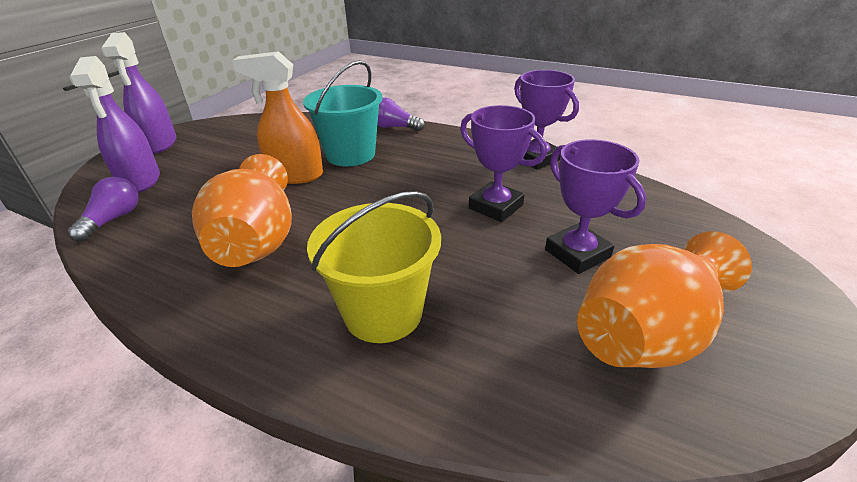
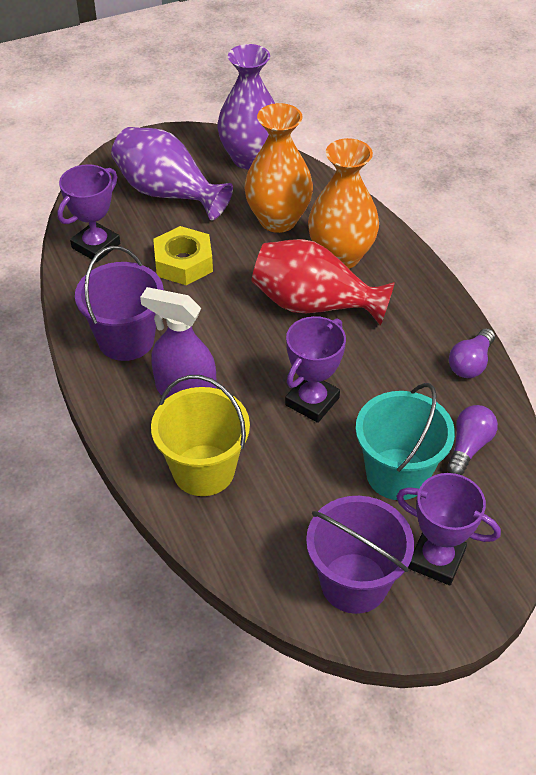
orange spray bottle: 1 -> 0
purple bucket: 0 -> 2
purple spray bottle: 2 -> 1
purple vase: 0 -> 2
red vase: 0 -> 1
yellow nut: 0 -> 1

